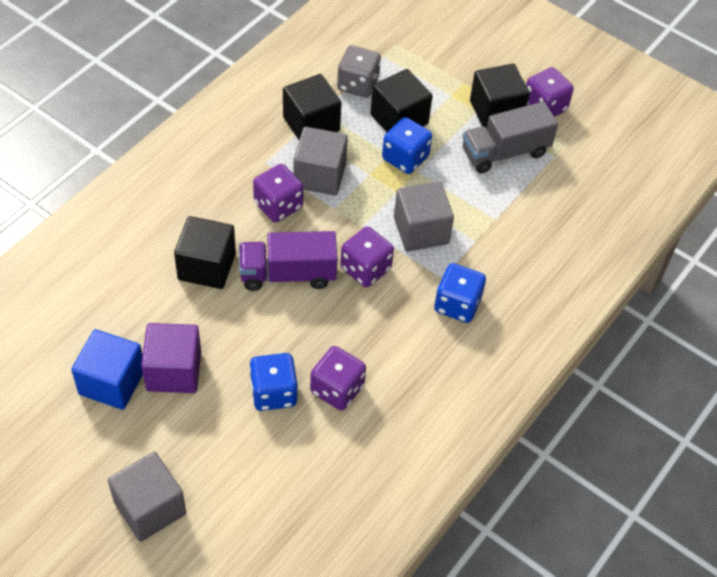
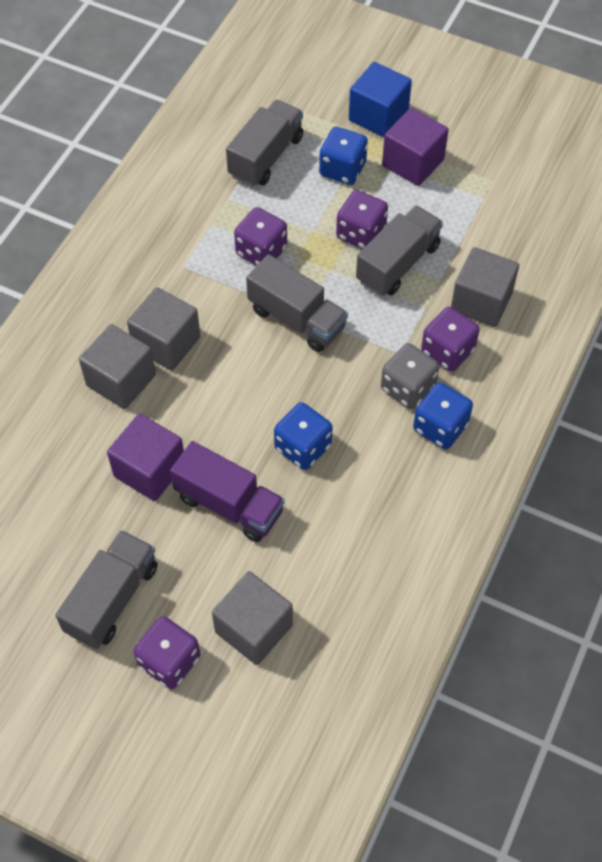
black cube: 4 -> 0
grey cube: 3 -> 4
grey truck: 1 -> 4
purple cube: 1 -> 2

